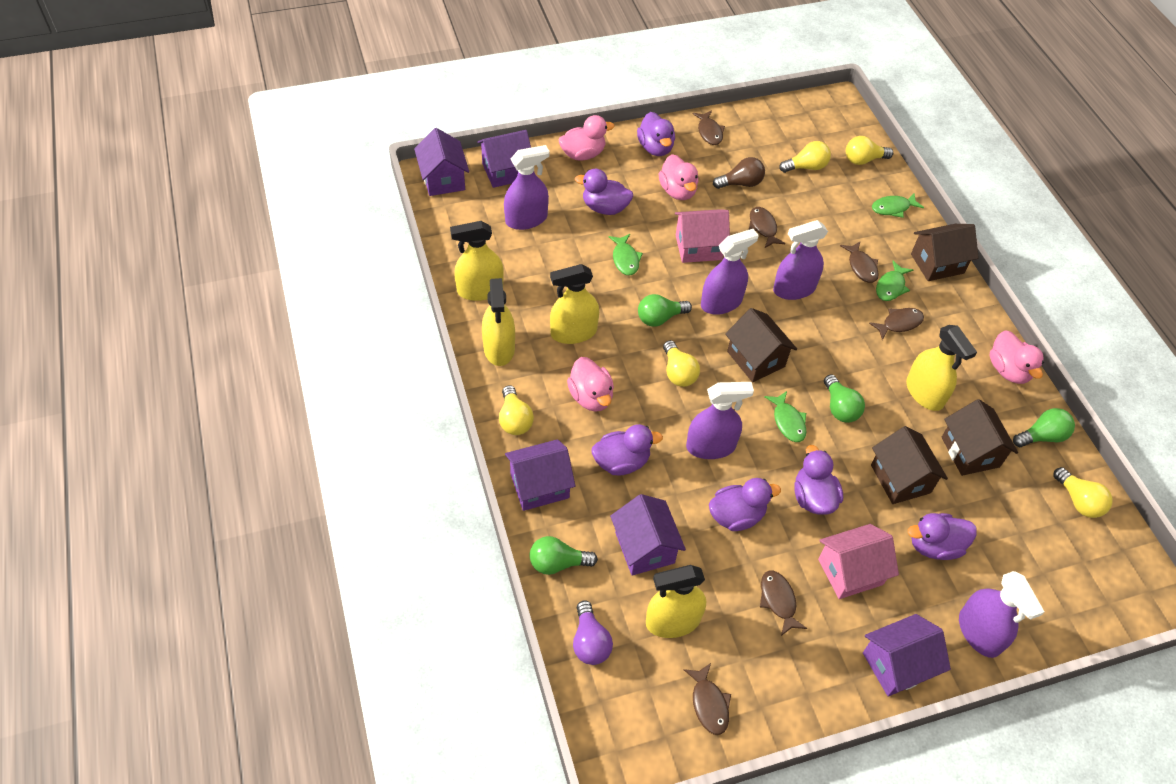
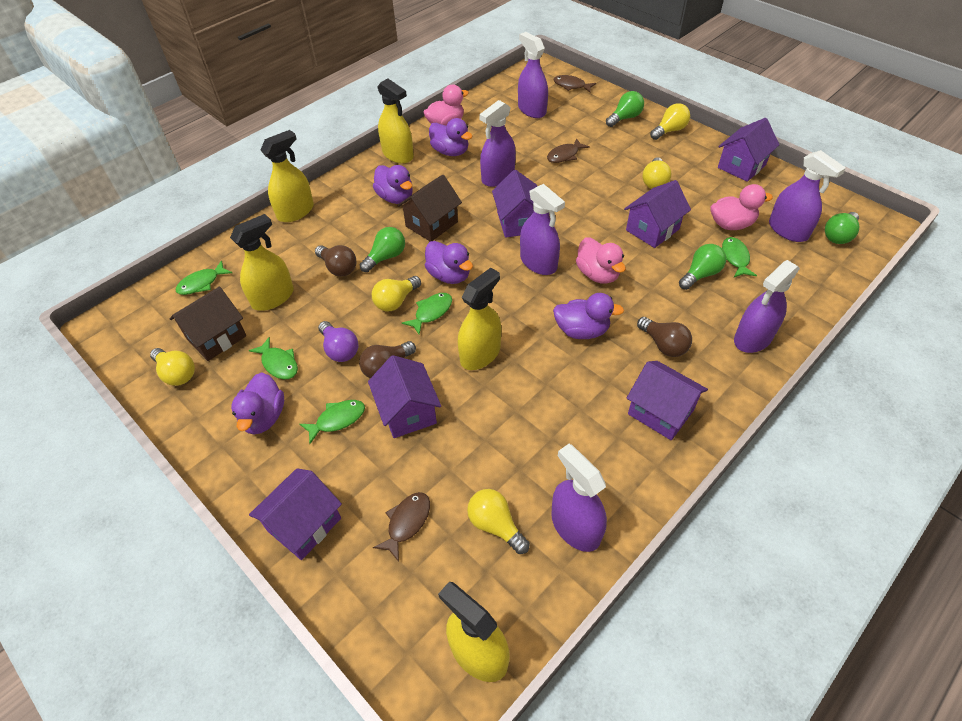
brown fish: 6 -> 3
brown house: 4 -> 2
brown light bulb: 1 -> 3
green fish: 4 -> 5
pink duck: 4 -> 3
pink house: 2 -> 0
purple duck: 6 -> 5
purple house: 5 -> 6
purple spray bottle: 5 -> 6

